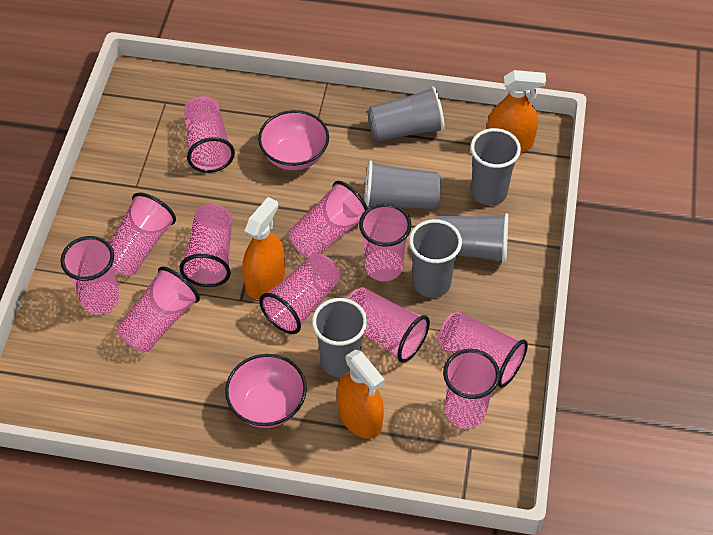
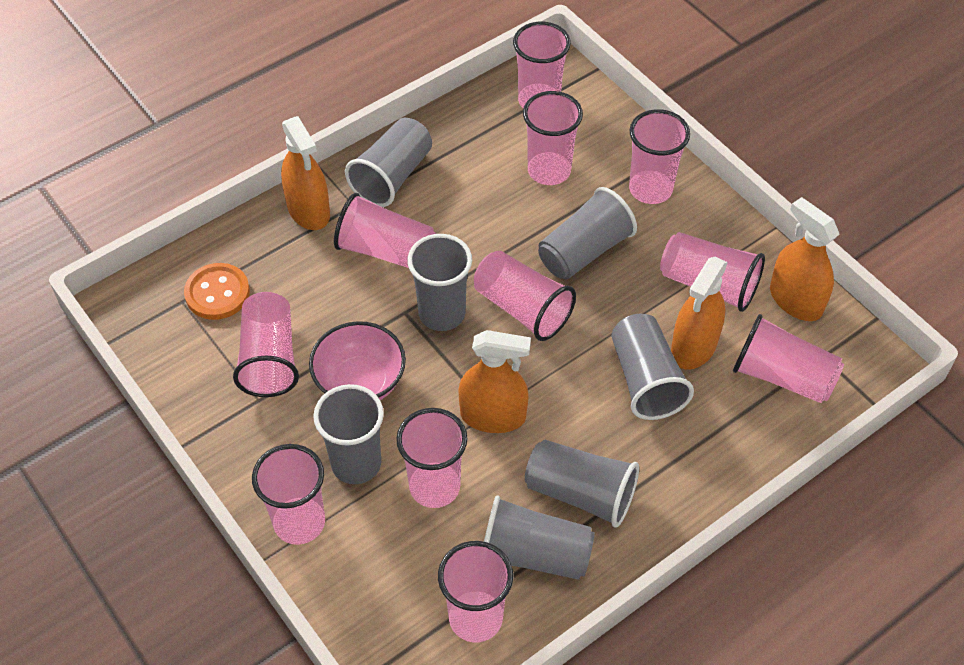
grey cup: 6 -> 7
orange button: 0 -> 1
orange spray bottle: 3 -> 4
pink bowl: 2 -> 1

